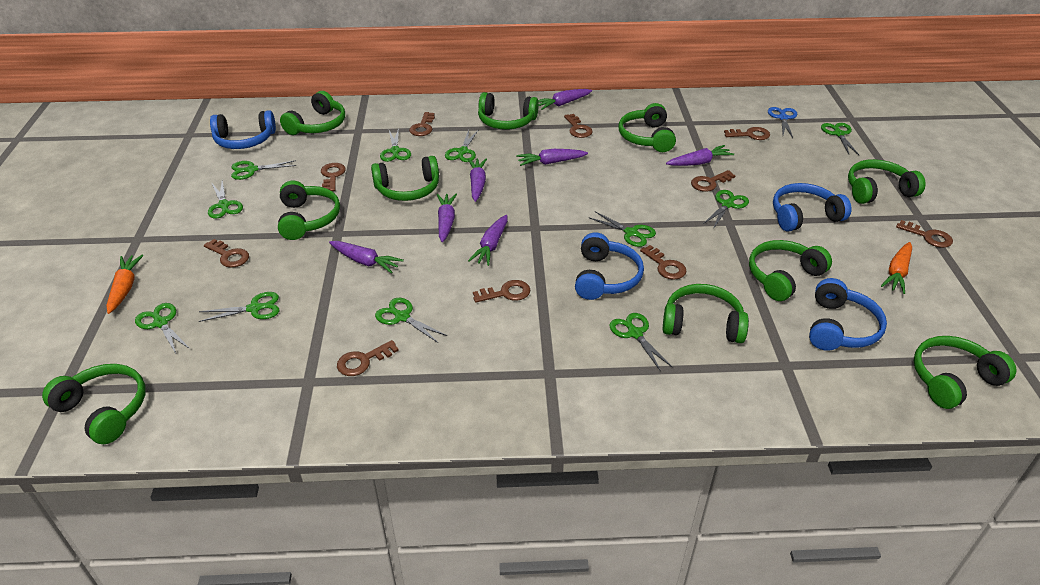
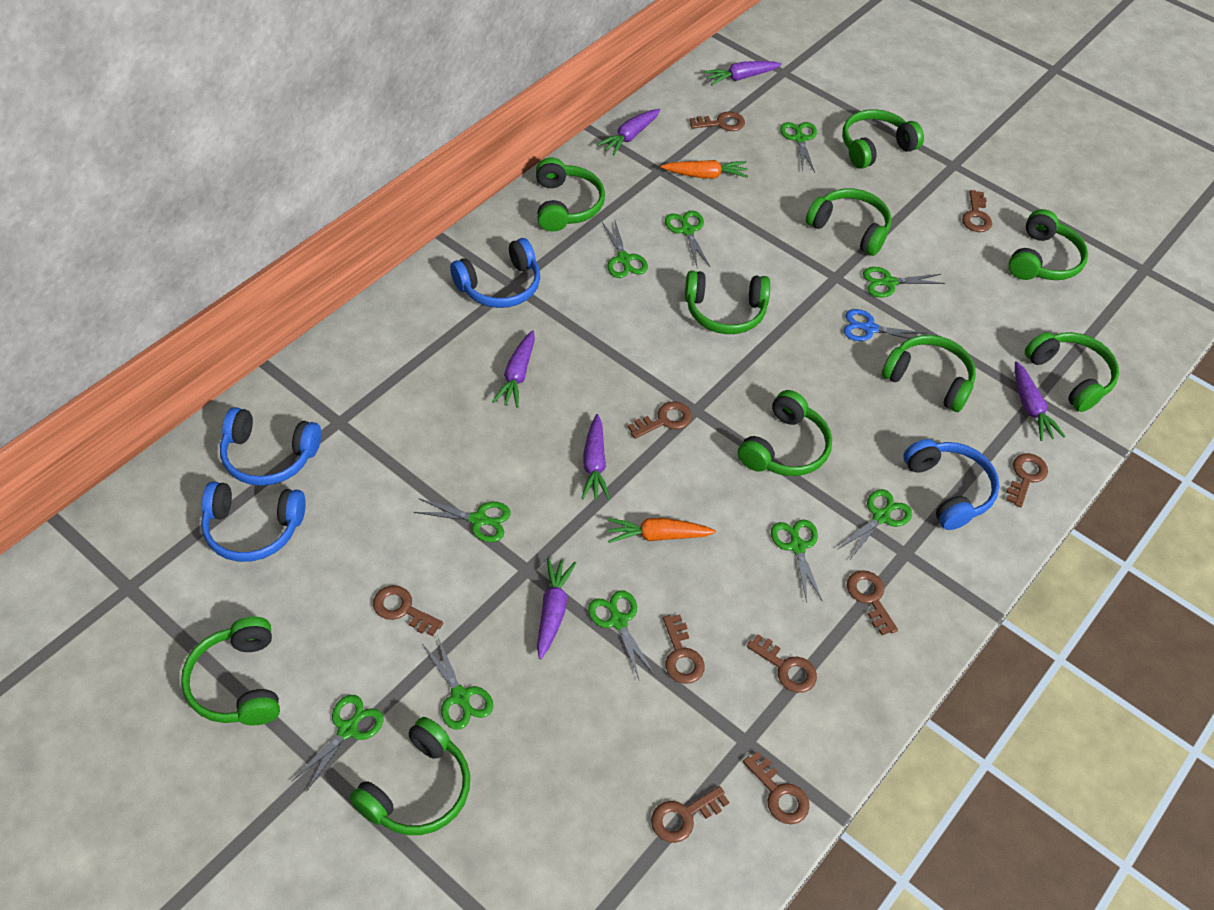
green scissors: 11 -> 10
purple carrot: 7 -> 6

